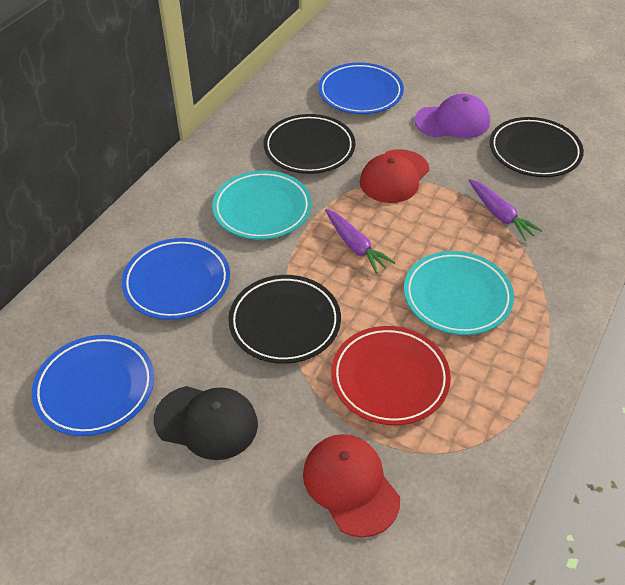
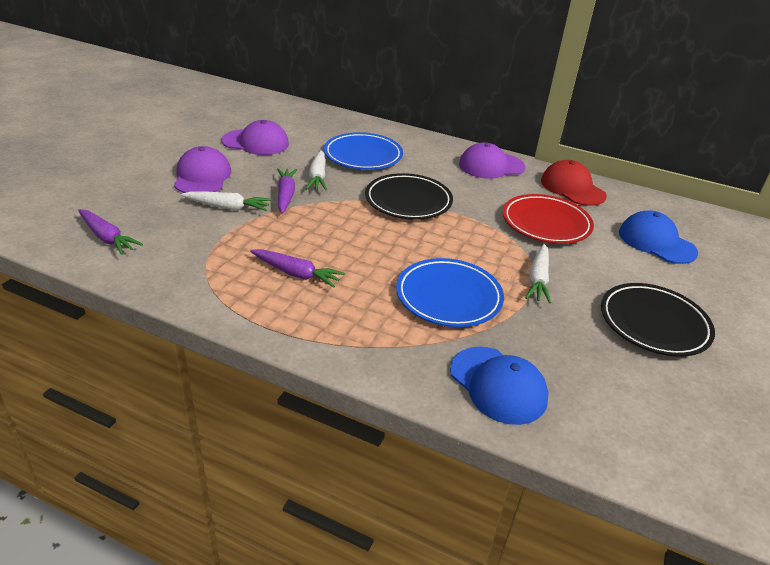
black cap: 1 -> 0
black plate: 3 -> 2
blue cap: 0 -> 2
blue plate: 3 -> 2
purple cap: 1 -> 3
purple carrot: 2 -> 3
red cap: 2 -> 1
turquoise plate: 2 -> 0
white carrot: 0 -> 3

